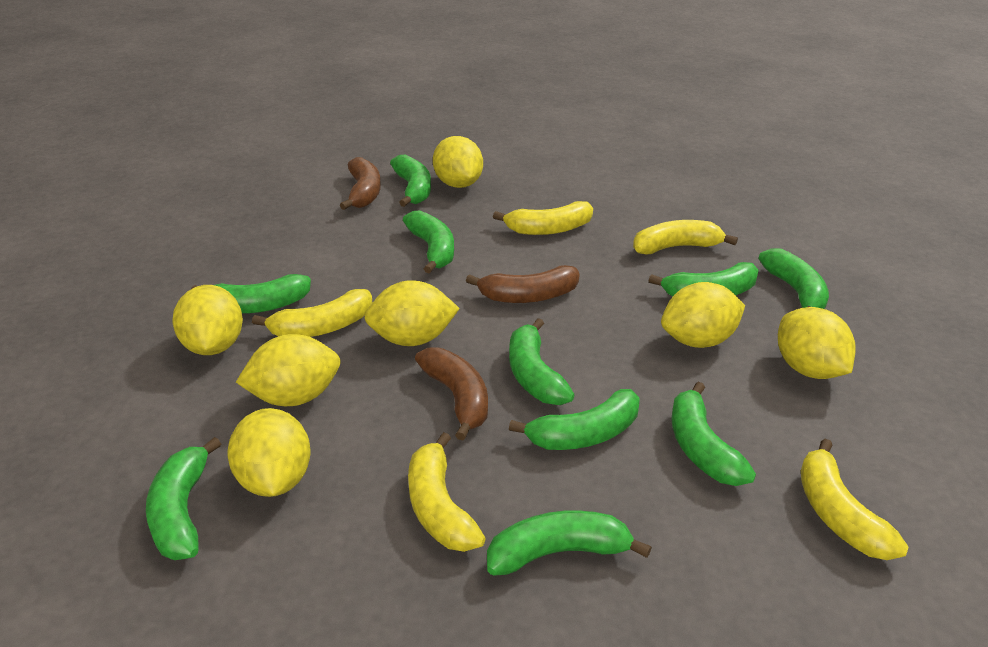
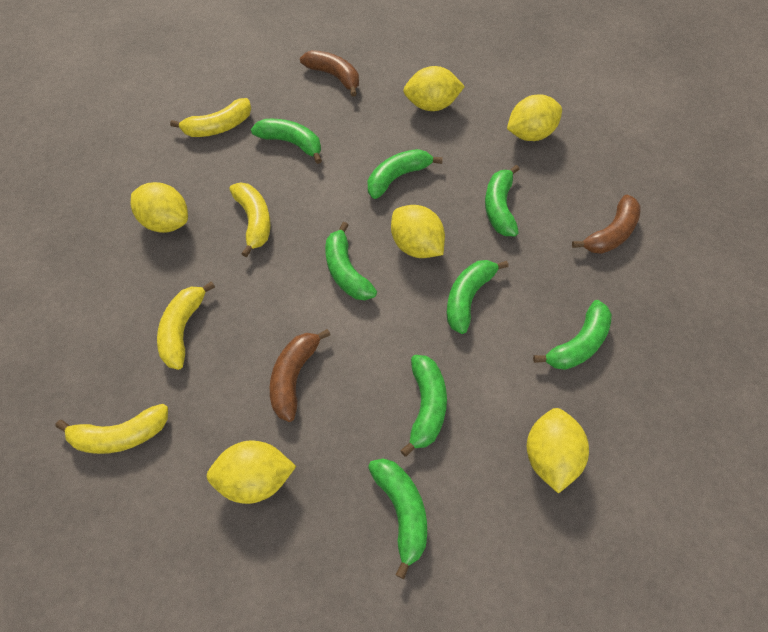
green banana: 10 -> 8
yellow banana: 5 -> 4
yellow lemon: 7 -> 6

